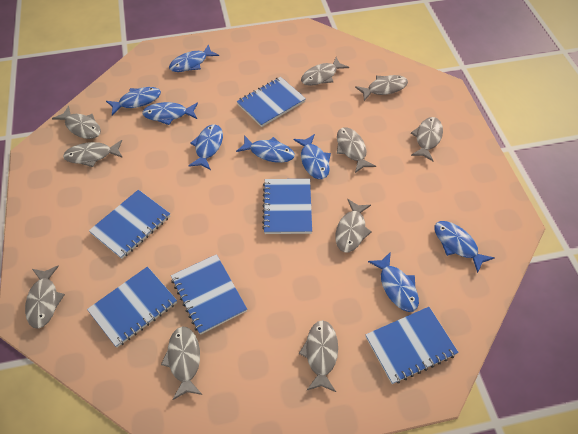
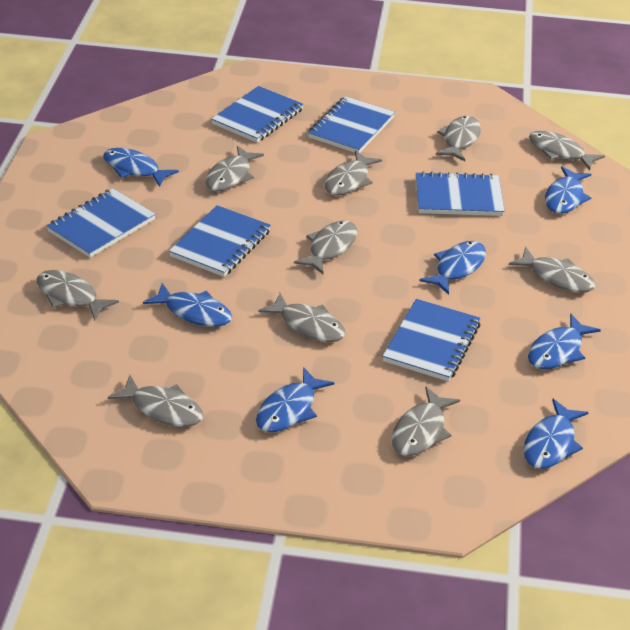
blue fish: 8 -> 7

